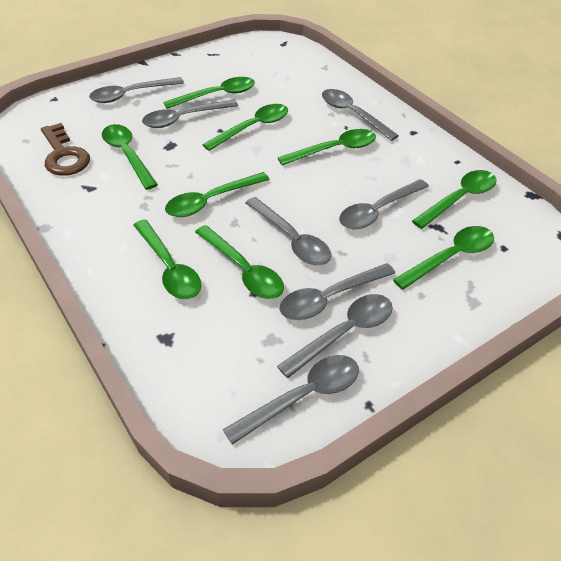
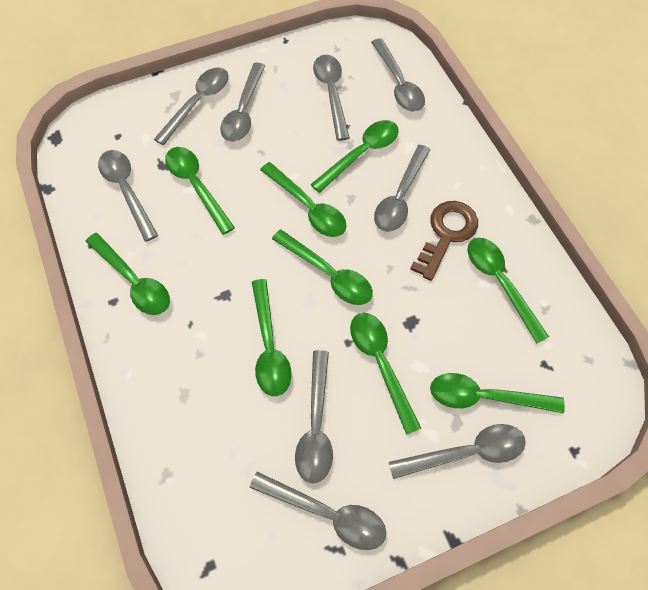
grey spoon: 8 -> 9

